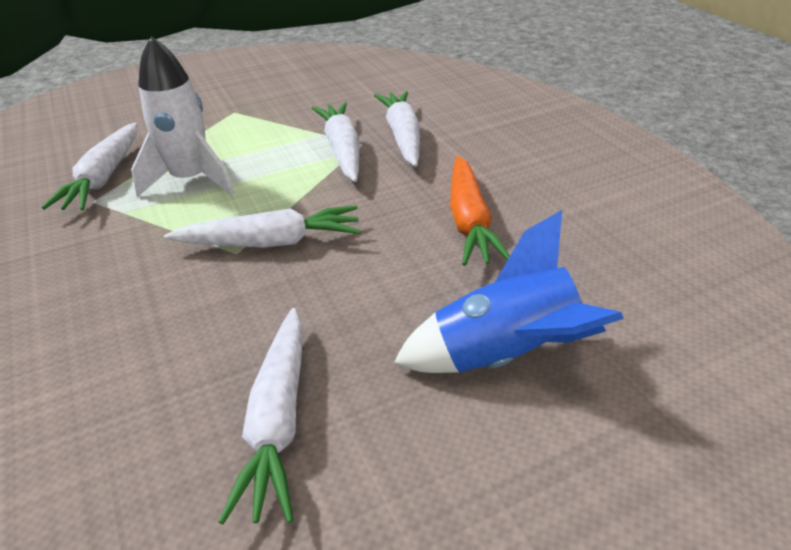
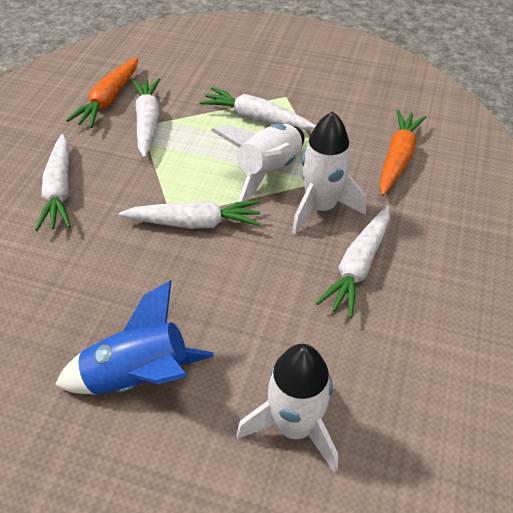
orange carrot: 1 -> 2
white rocket: 1 -> 3

